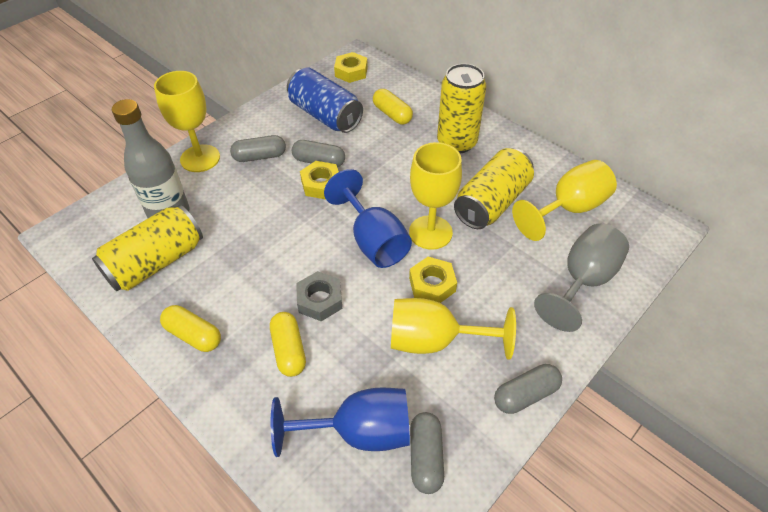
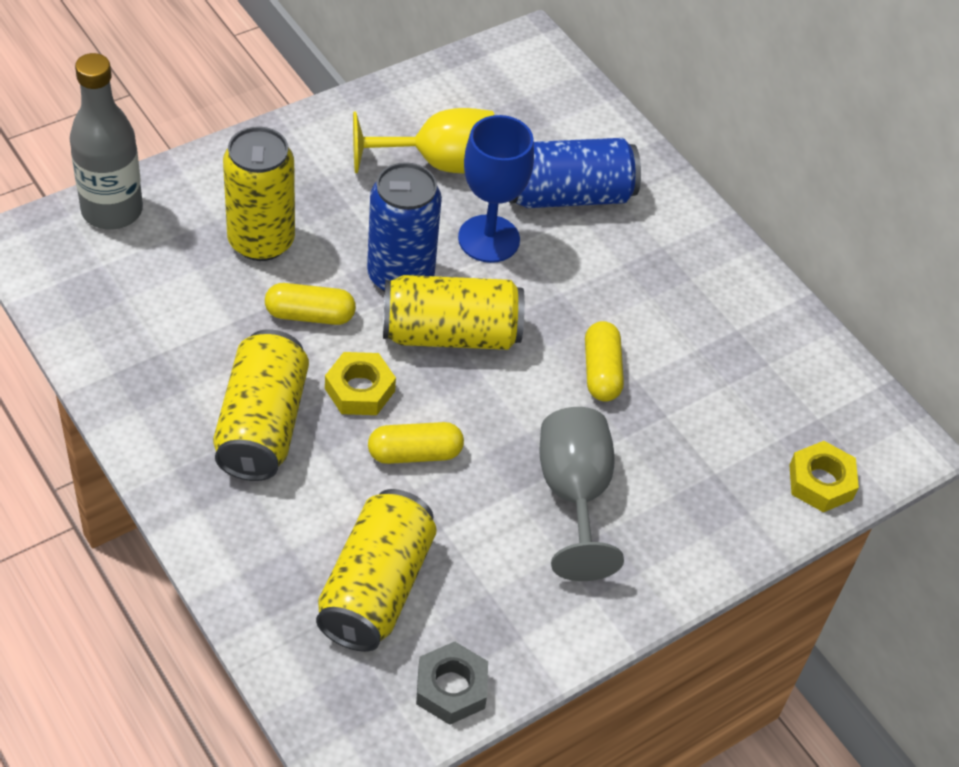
blue can: 1 -> 2
blue goblet: 2 -> 1
grey capsule: 4 -> 0
yellow can: 3 -> 4
yellow goblet: 4 -> 1
yellow nut: 3 -> 2

